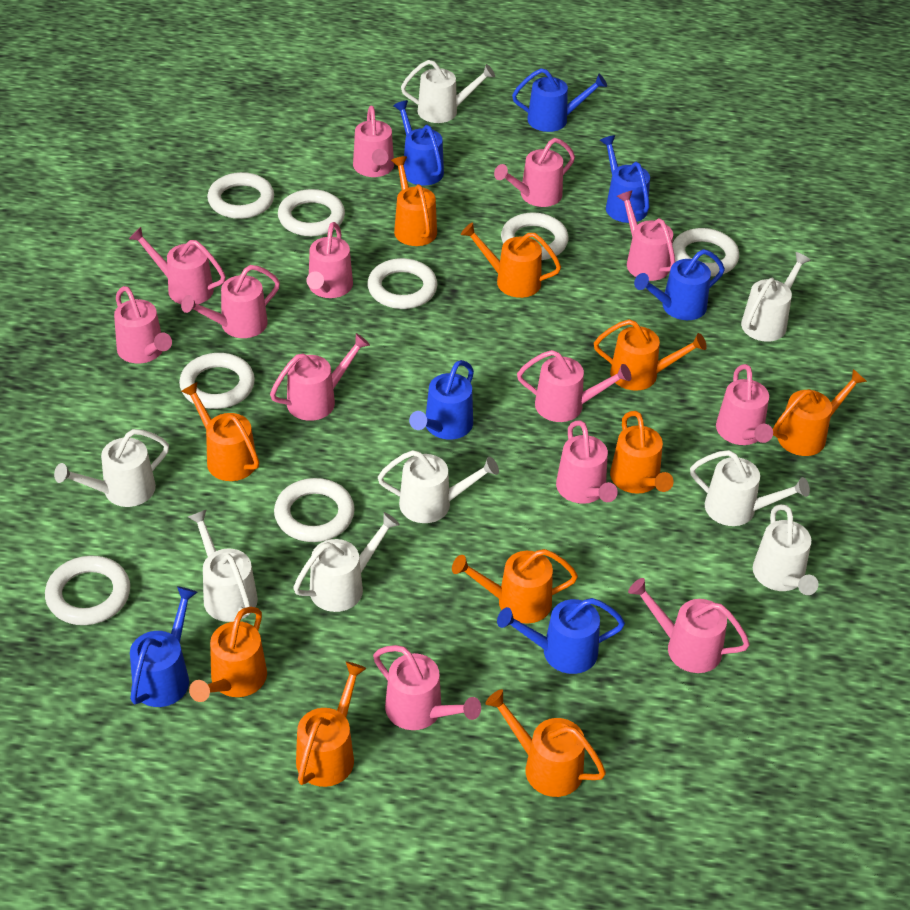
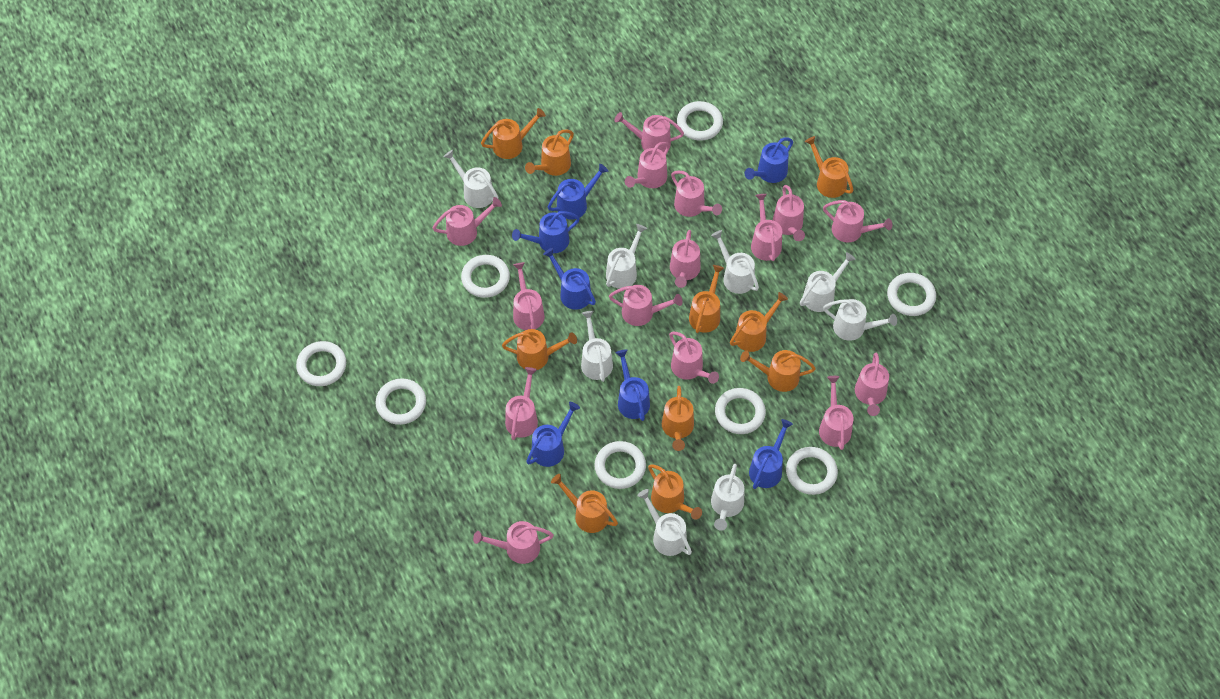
pink watering can: 13 -> 15

